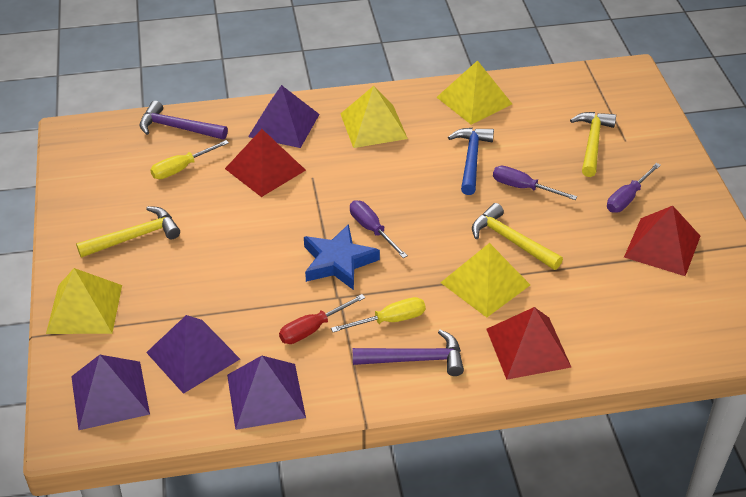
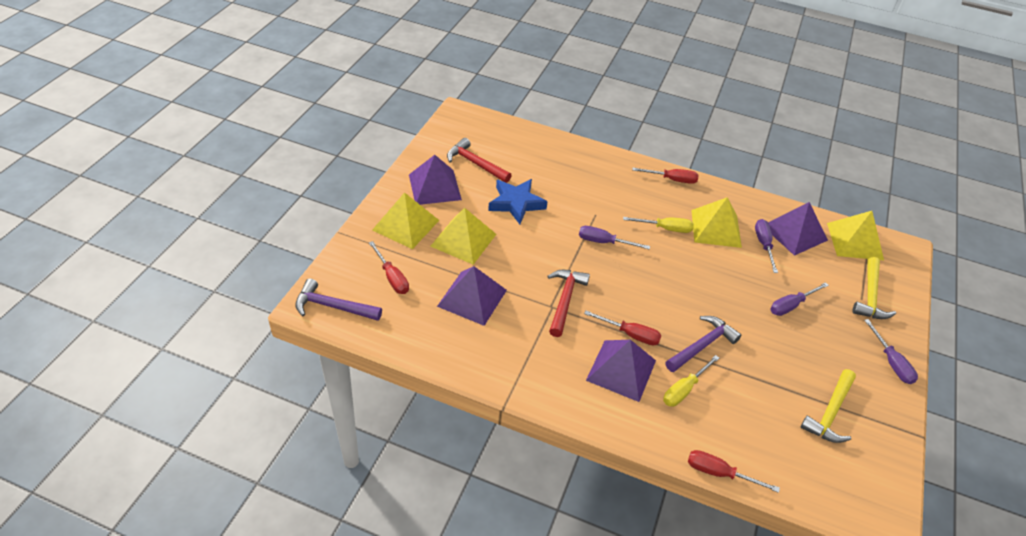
blue hammer: 1 -> 0
purple screwdriver: 3 -> 4
red hammer: 0 -> 2
red pyramid: 3 -> 0
red screwdriver: 1 -> 4
yellow hammer: 3 -> 2

